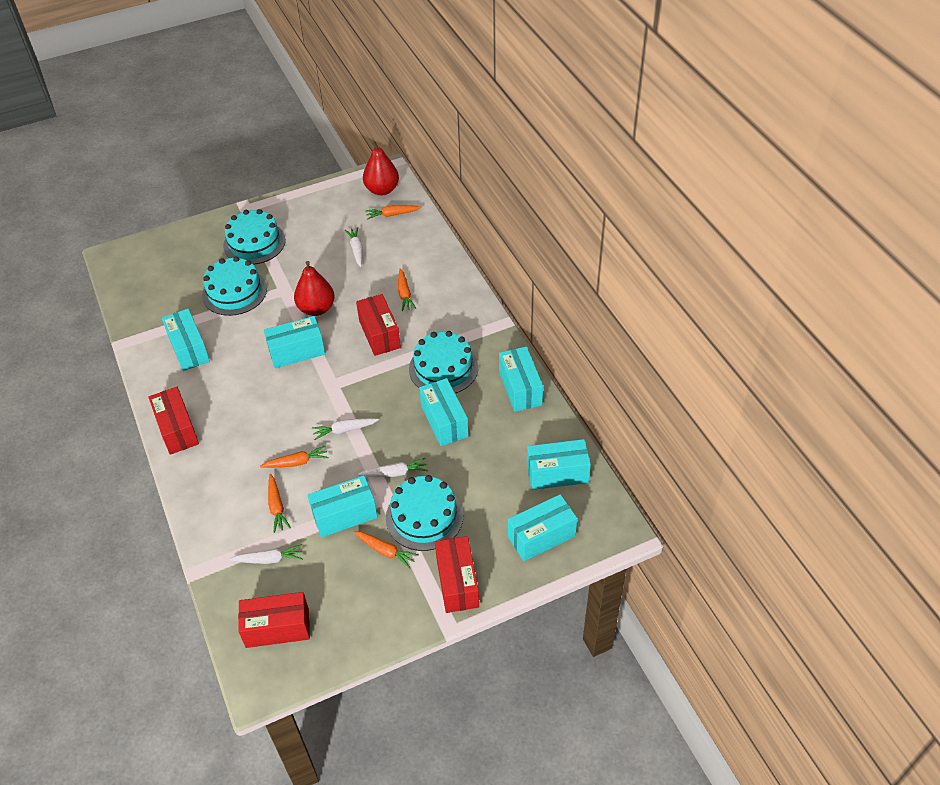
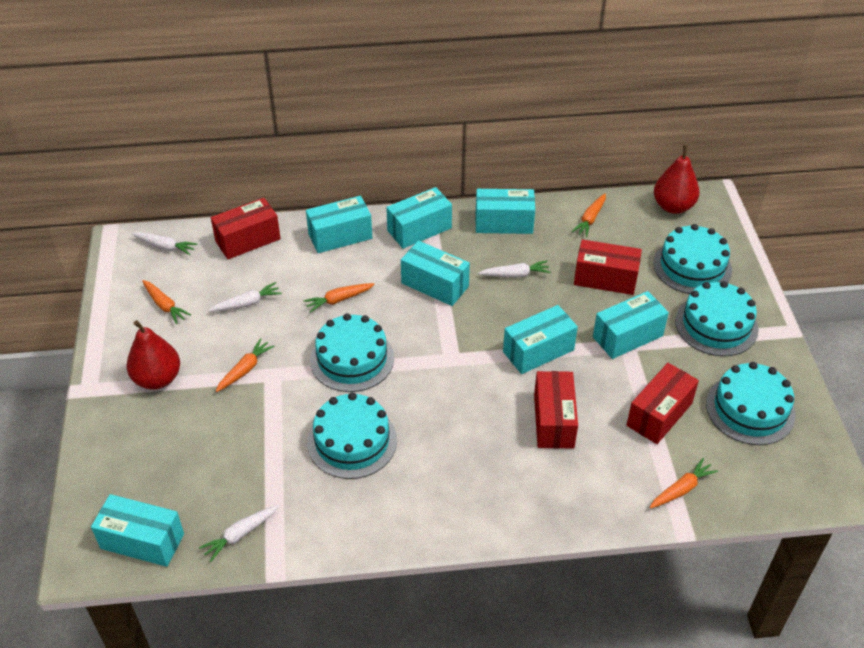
turquoise cake: 4 -> 5

